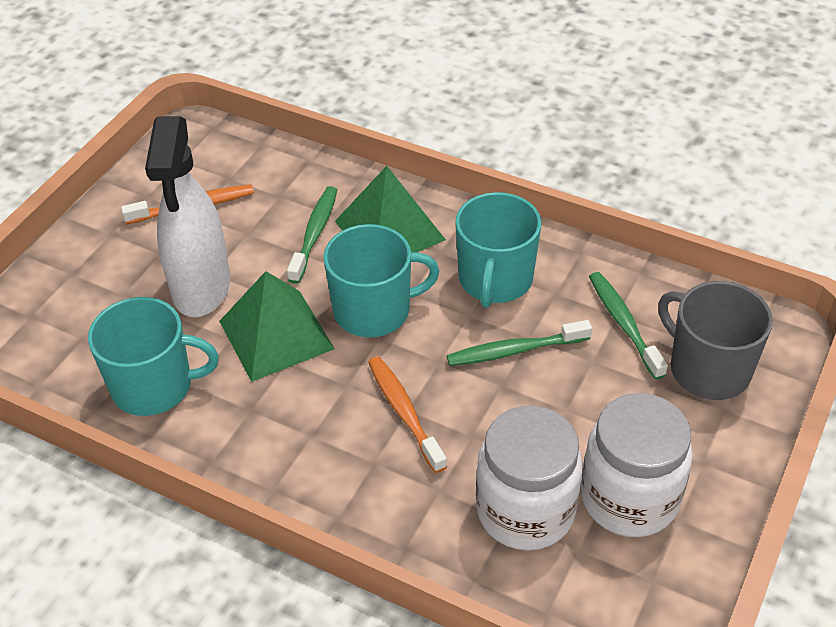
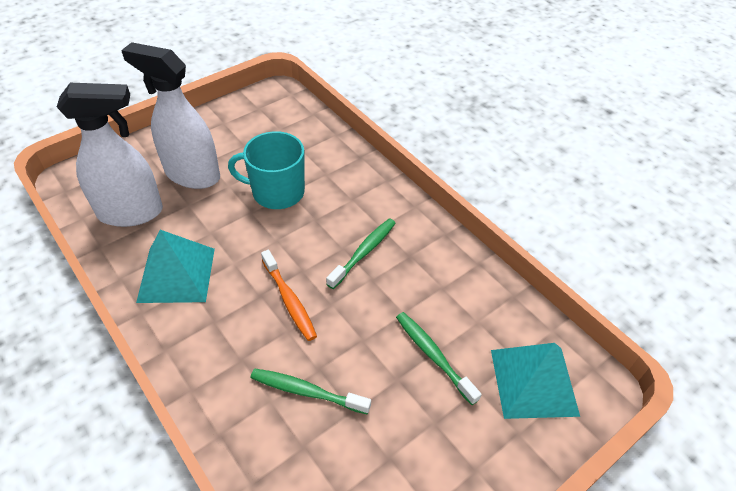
green pyramid: 2 -> 0
grey mug: 1 -> 0
orange toothbrush: 2 -> 1
turquoise mug: 3 -> 1
turquoise pyramid: 0 -> 2
white jar: 2 -> 0
white spray bottle: 1 -> 2

